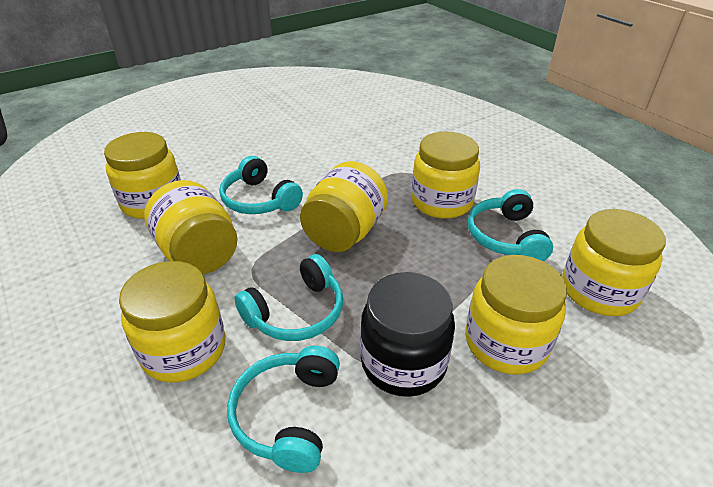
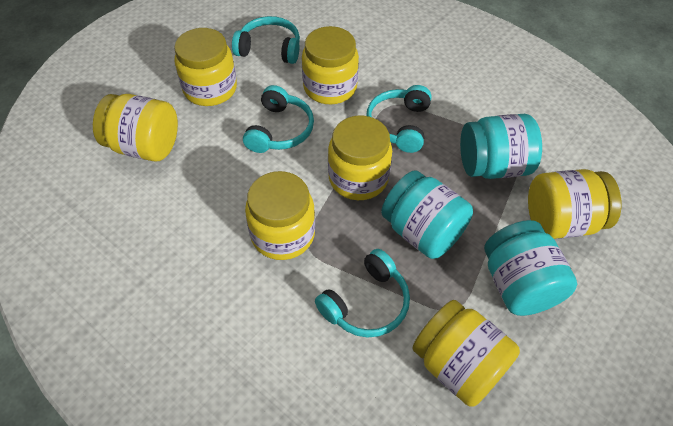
black jar: 1 -> 0
turquoise jar: 0 -> 3

